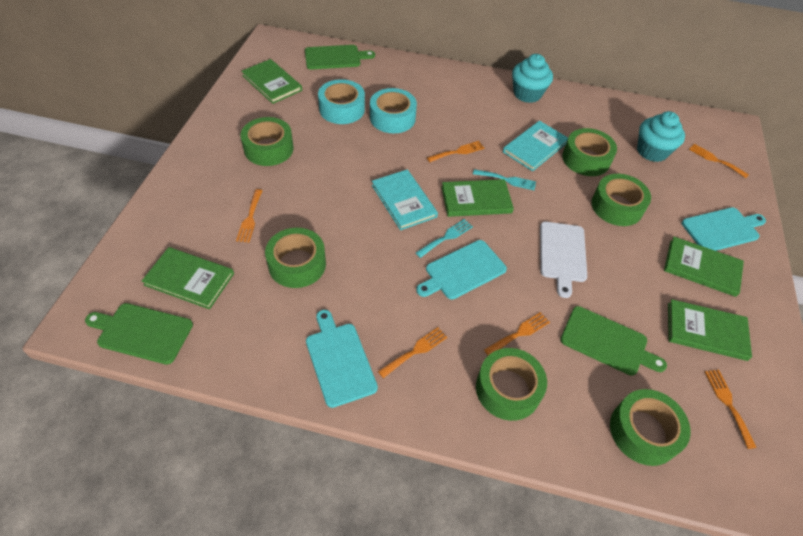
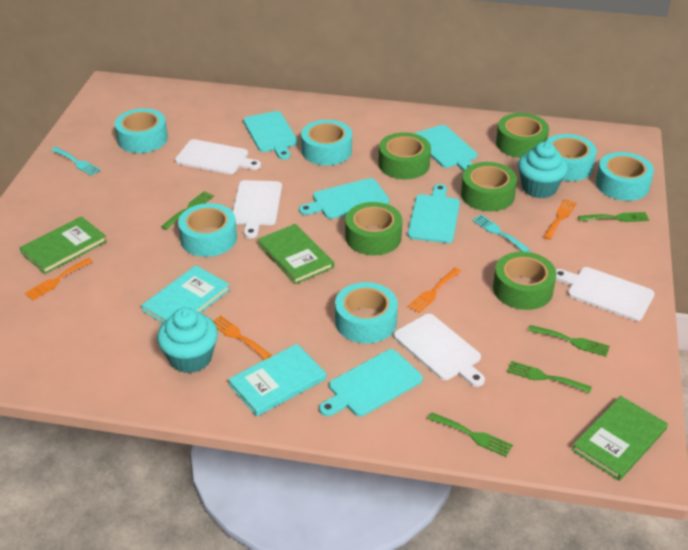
green book: 5 -> 3
green cutting board: 3 -> 0
green fork: 0 -> 5
green tape: 6 -> 5
orange fork: 6 -> 4
turquoise cutting board: 3 -> 5
turquoise tape: 2 -> 6
white cutting board: 1 -> 4

